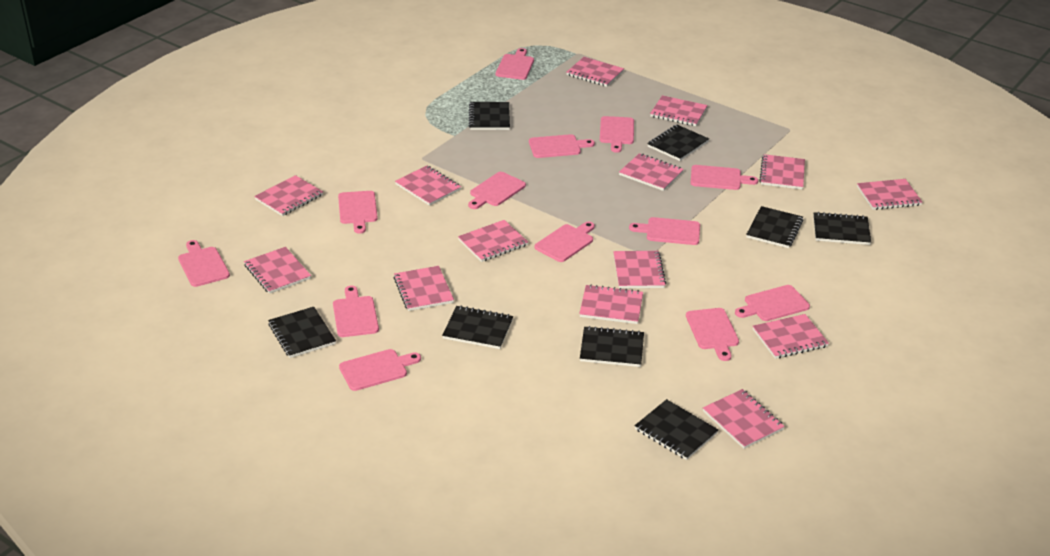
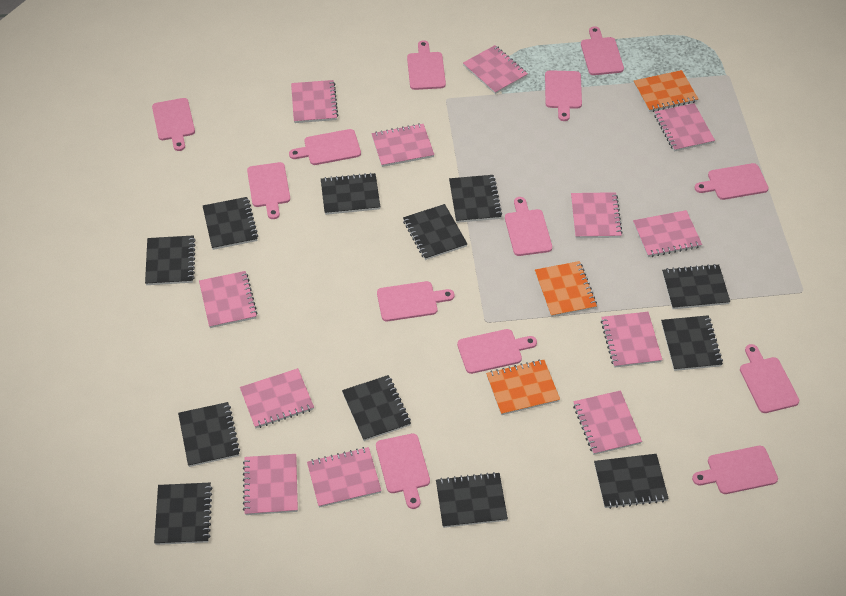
black notebook: 8 -> 12
orange notebook: 0 -> 3
pink notebook: 14 -> 12

